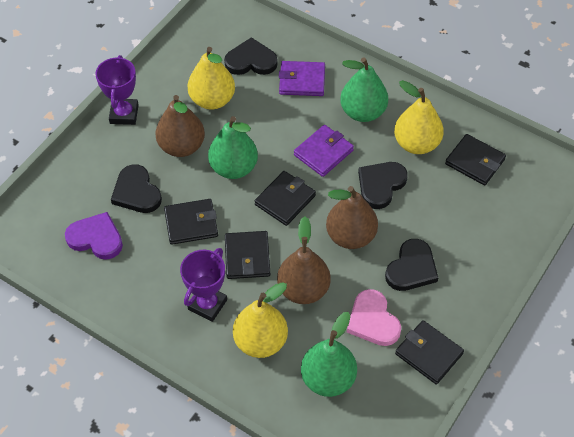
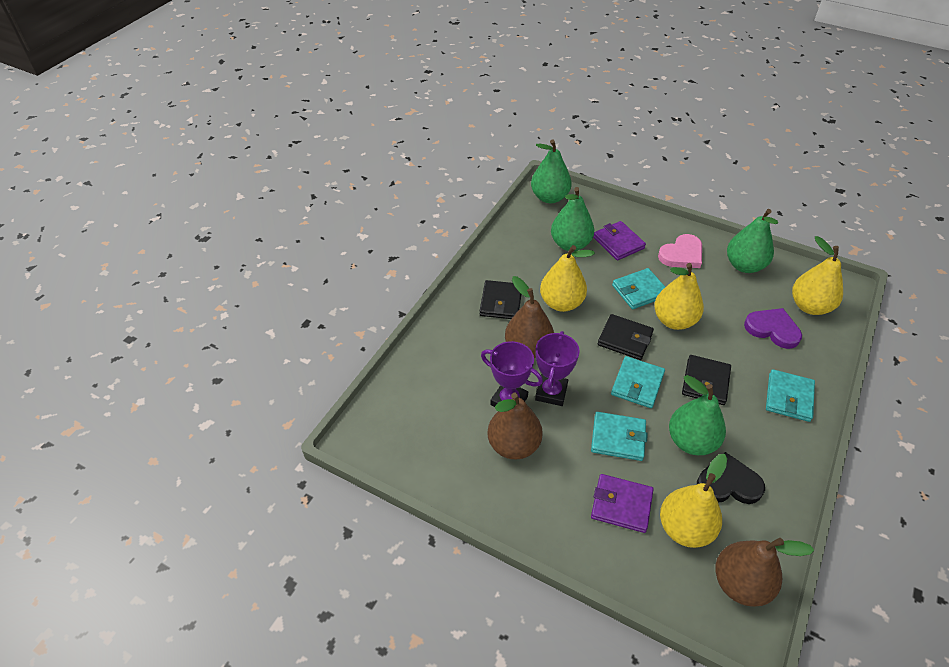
black heart: 4 -> 1
black wallet: 5 -> 3
green pear: 3 -> 4
turquoise wallet: 0 -> 4
yellow pear: 3 -> 4

